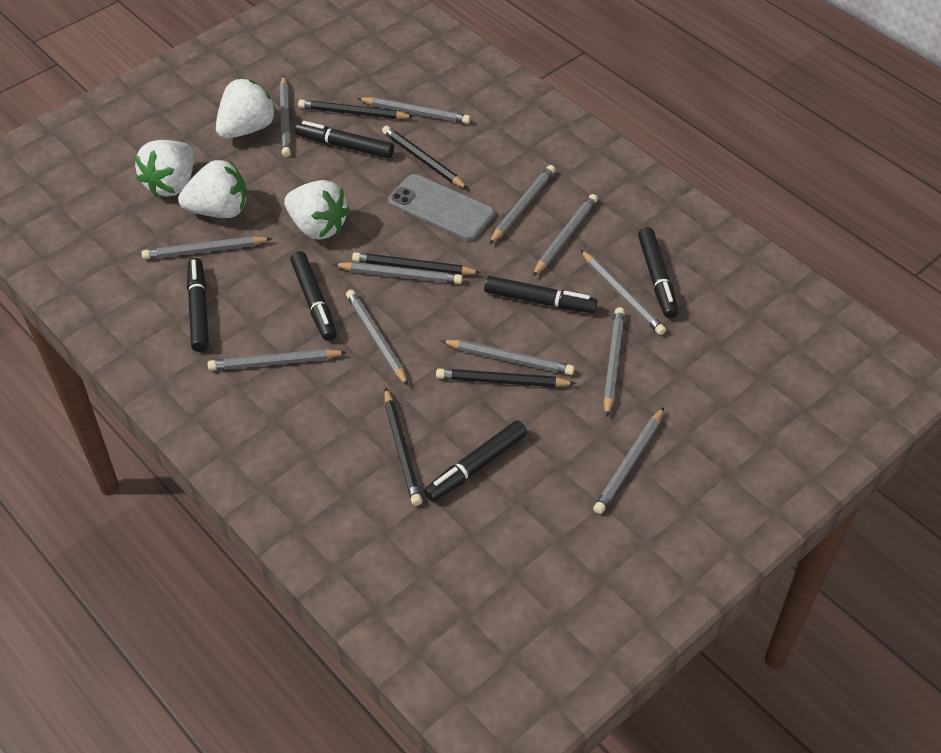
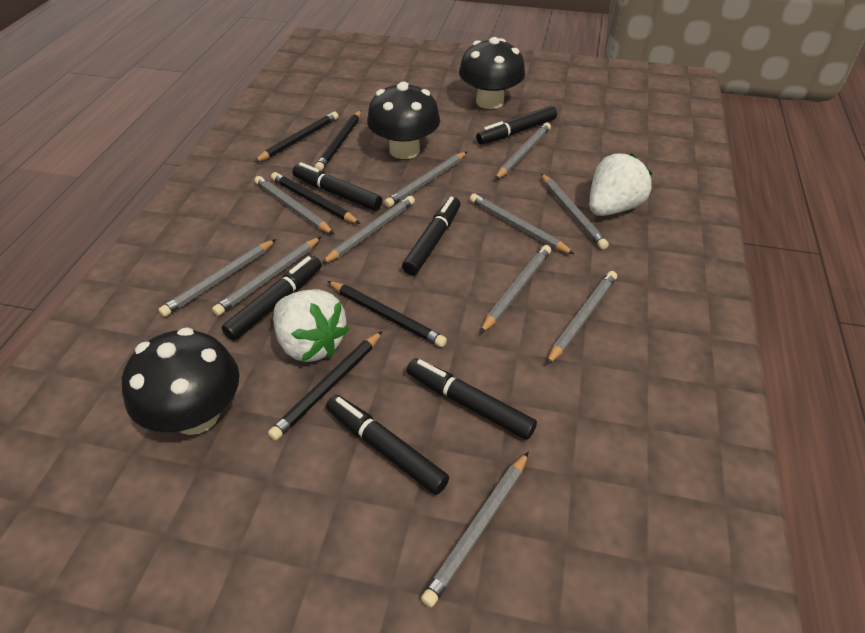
black mushroom: 0 -> 3
grey pencil: 12 -> 11
grey phone: 1 -> 0
white strawberry: 4 -> 2

